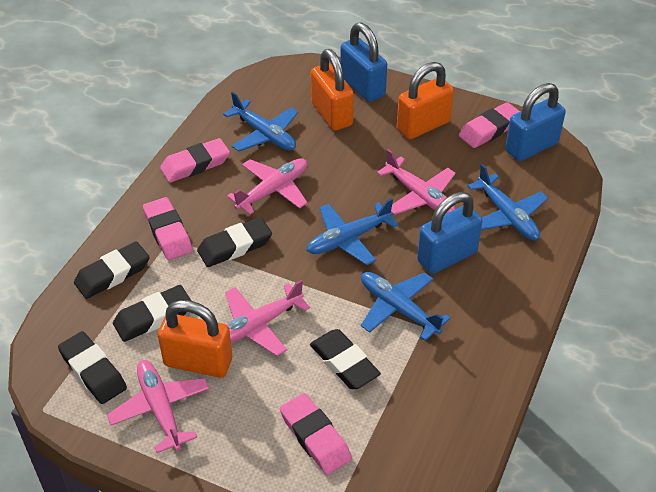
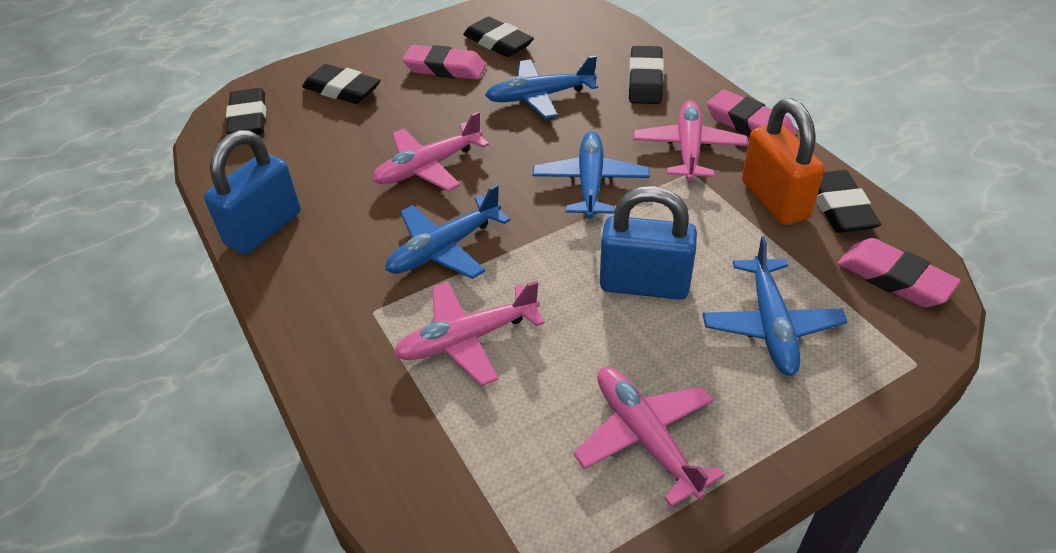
blue padlock: 3 -> 2
orange padlock: 3 -> 1
pink eraser: 4 -> 3

